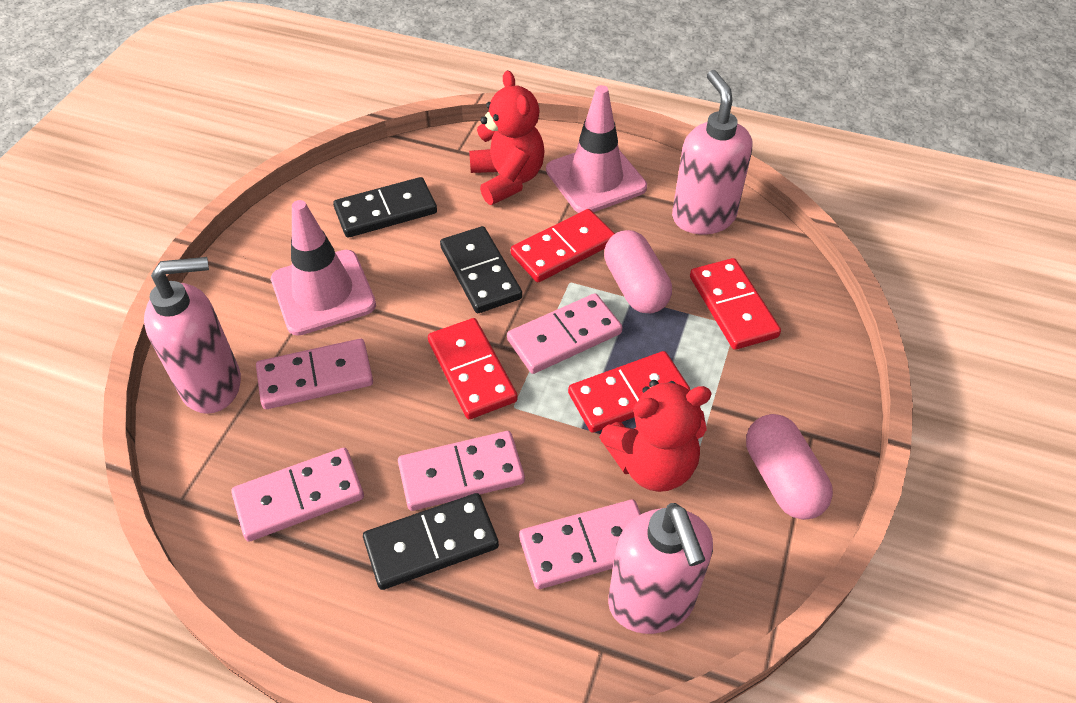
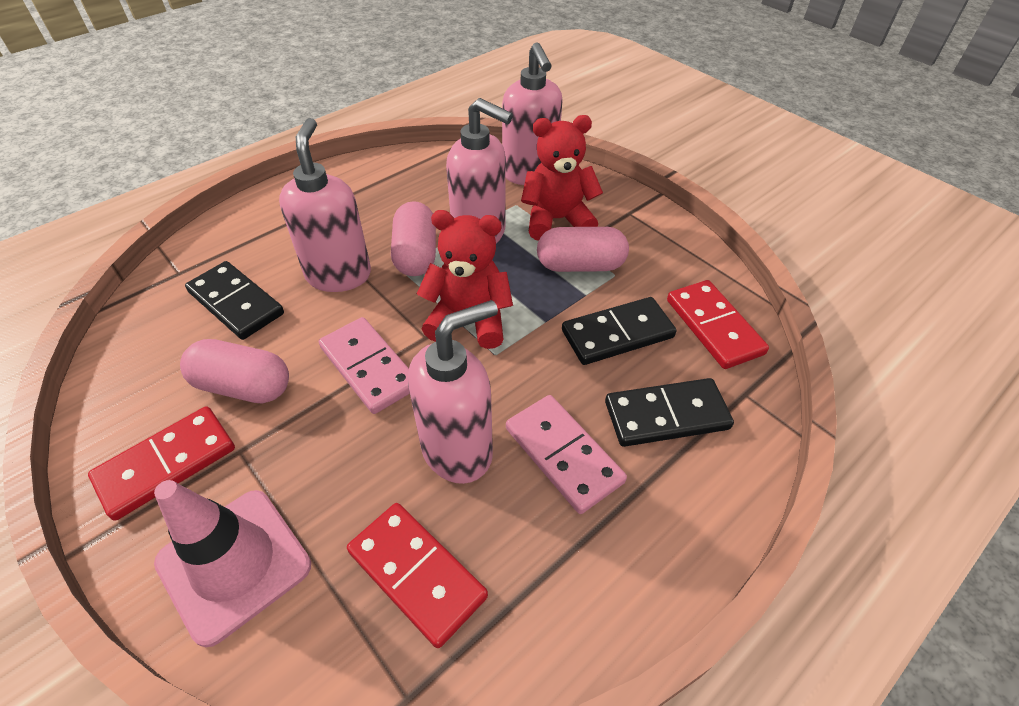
pink capsule: 2 -> 3
pink domino: 5 -> 2
pink soap dispenser: 3 -> 4
pink traffic cone: 2 -> 1
red domino: 4 -> 3

